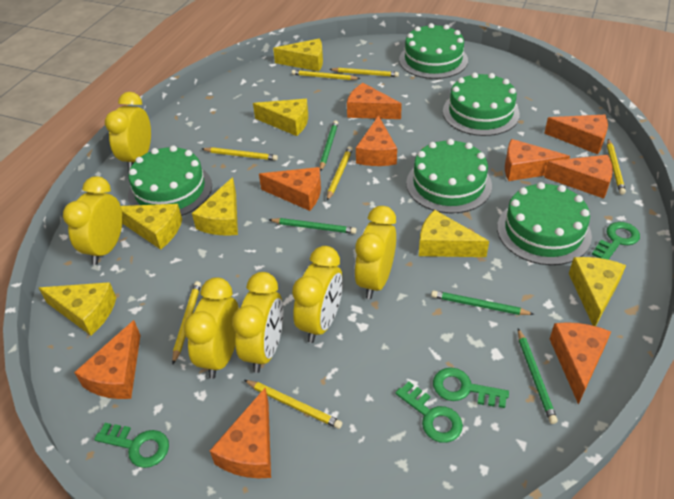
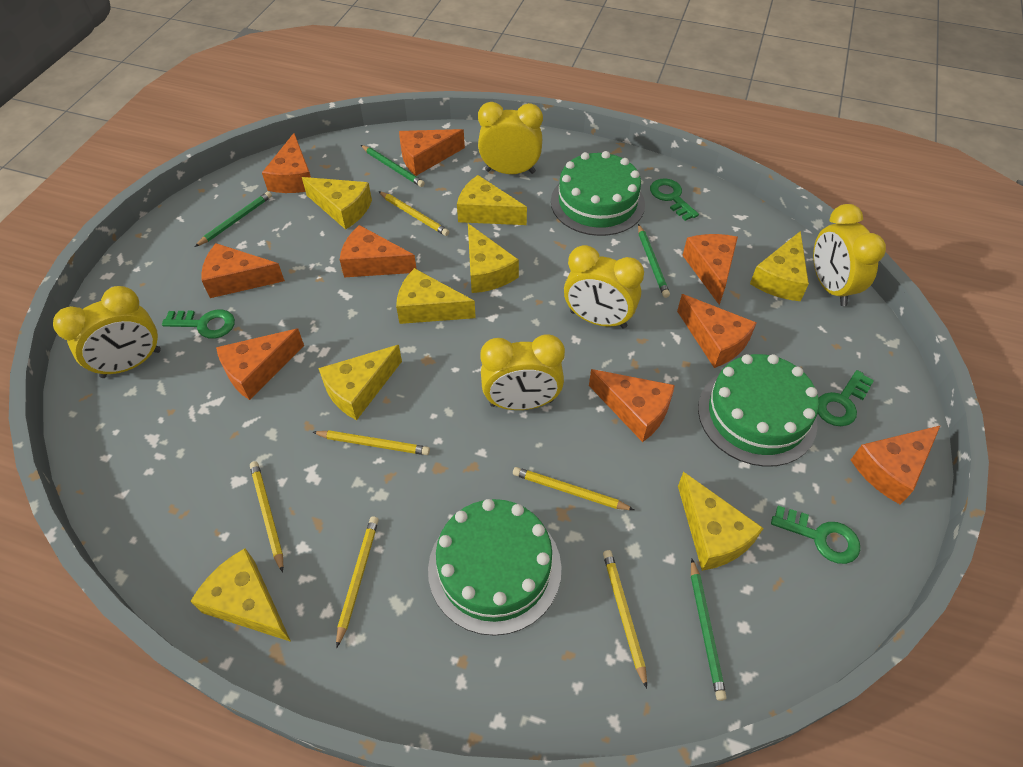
green cake: 5 -> 3
yellow cheese: 7 -> 8
yellow clock: 6 -> 5
yellow pencil: 7 -> 6

